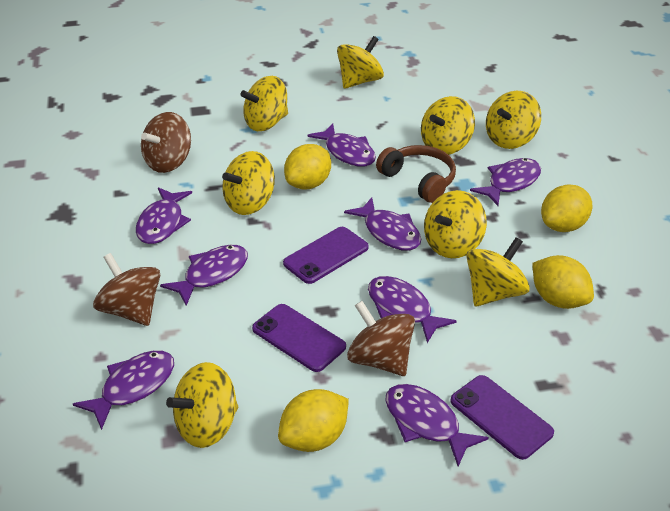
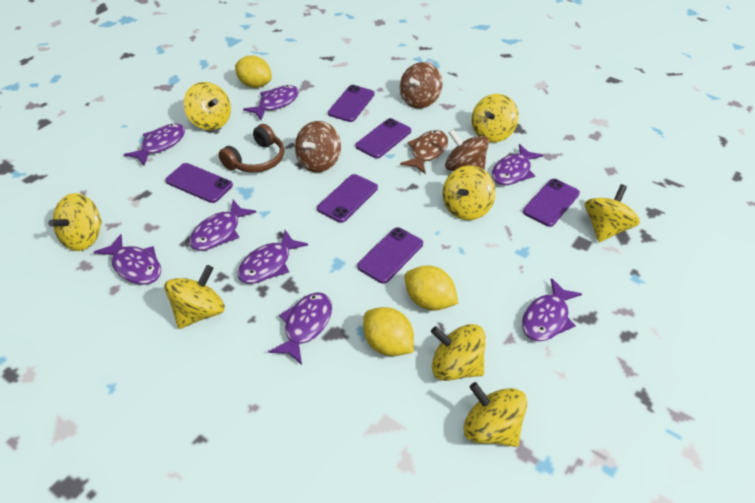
brown fish: 0 -> 1
purple phone: 3 -> 6
yellow lemon: 4 -> 3

